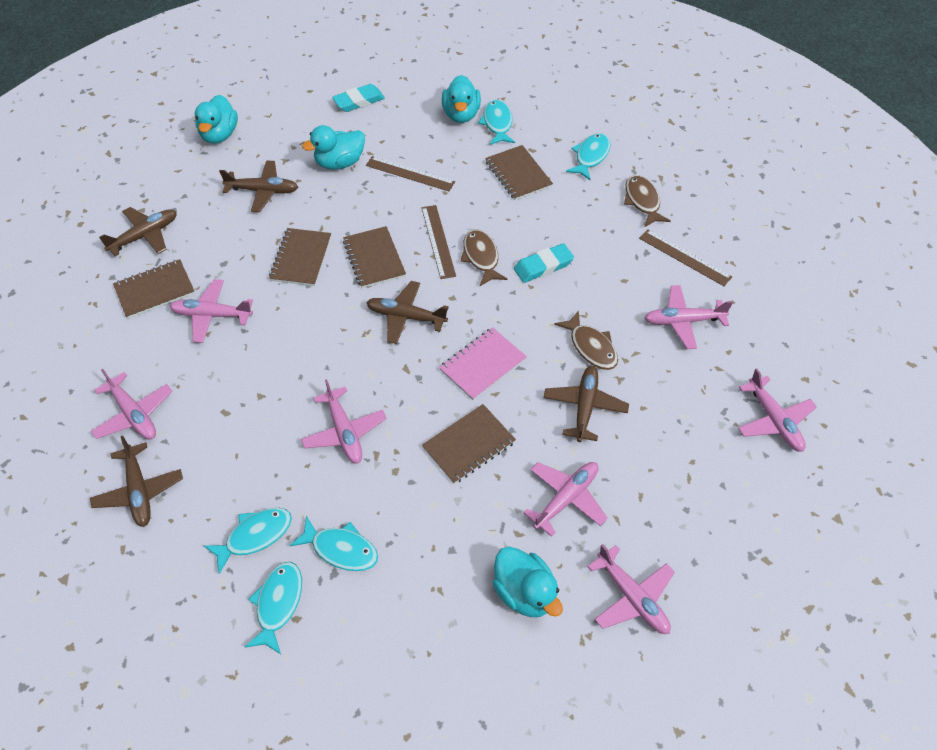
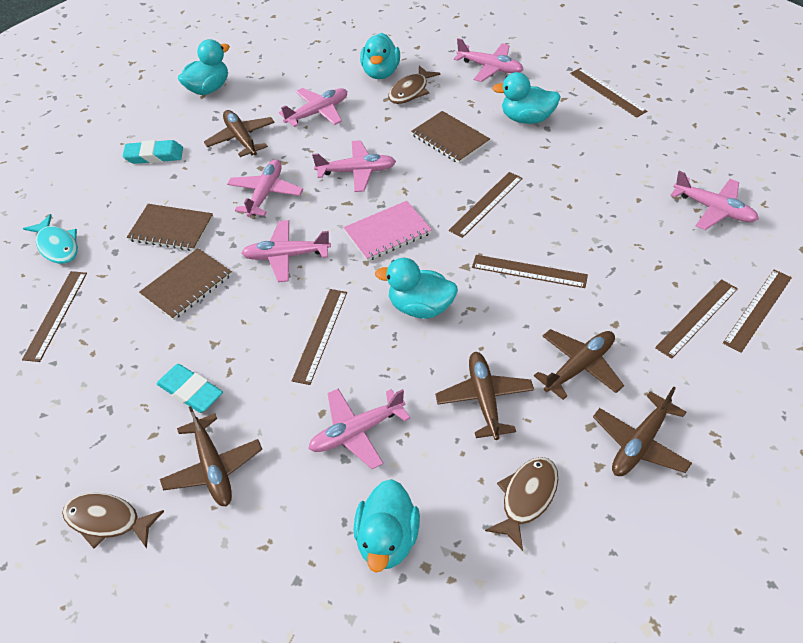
brown notebook: 5 -> 3
brown ruler: 3 -> 7
turquoise duck: 4 -> 5
turquoise fish: 5 -> 1

